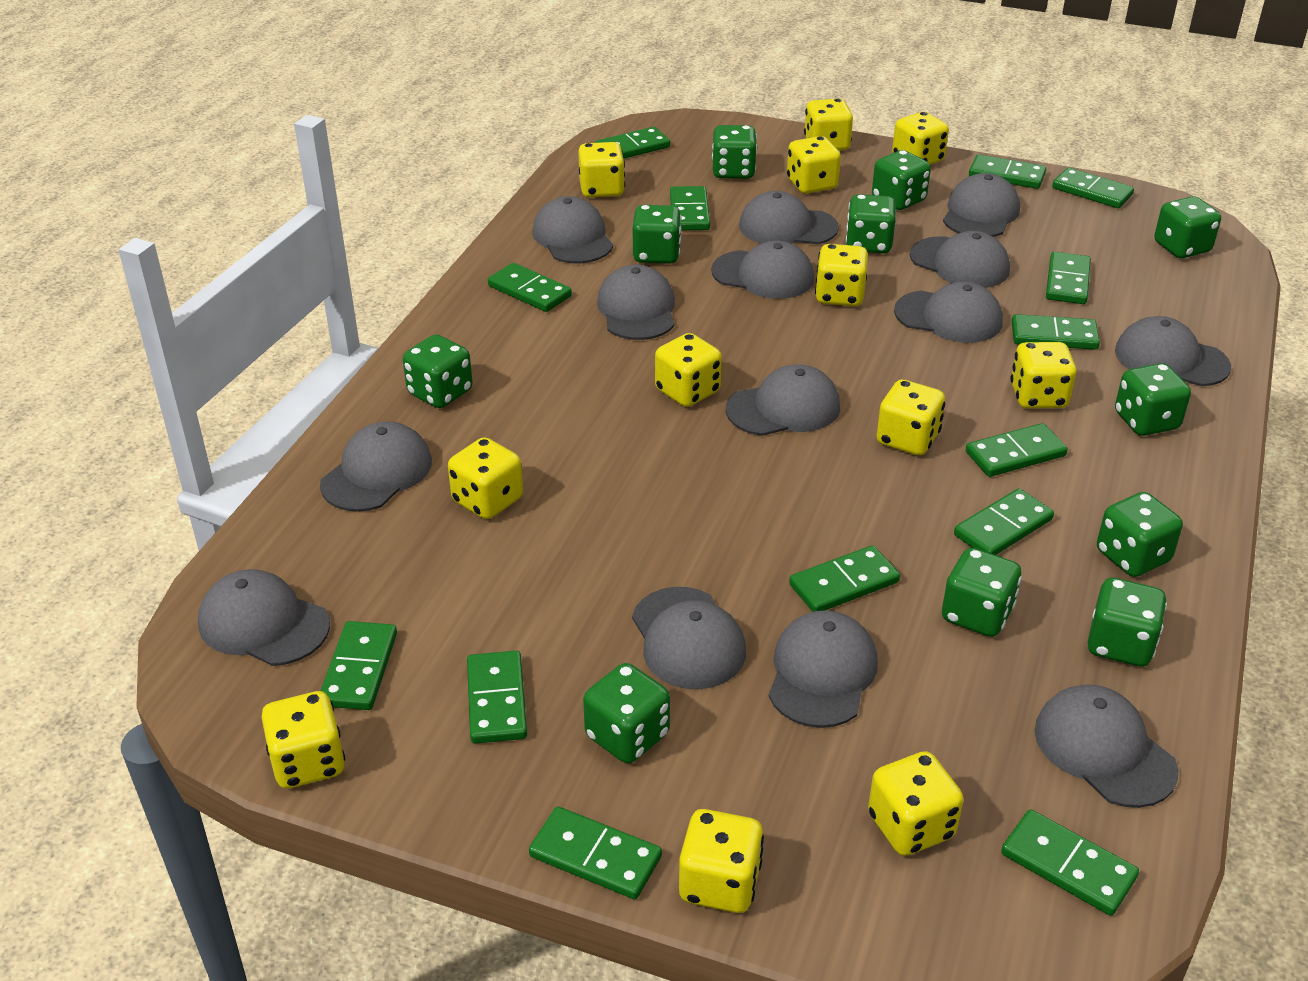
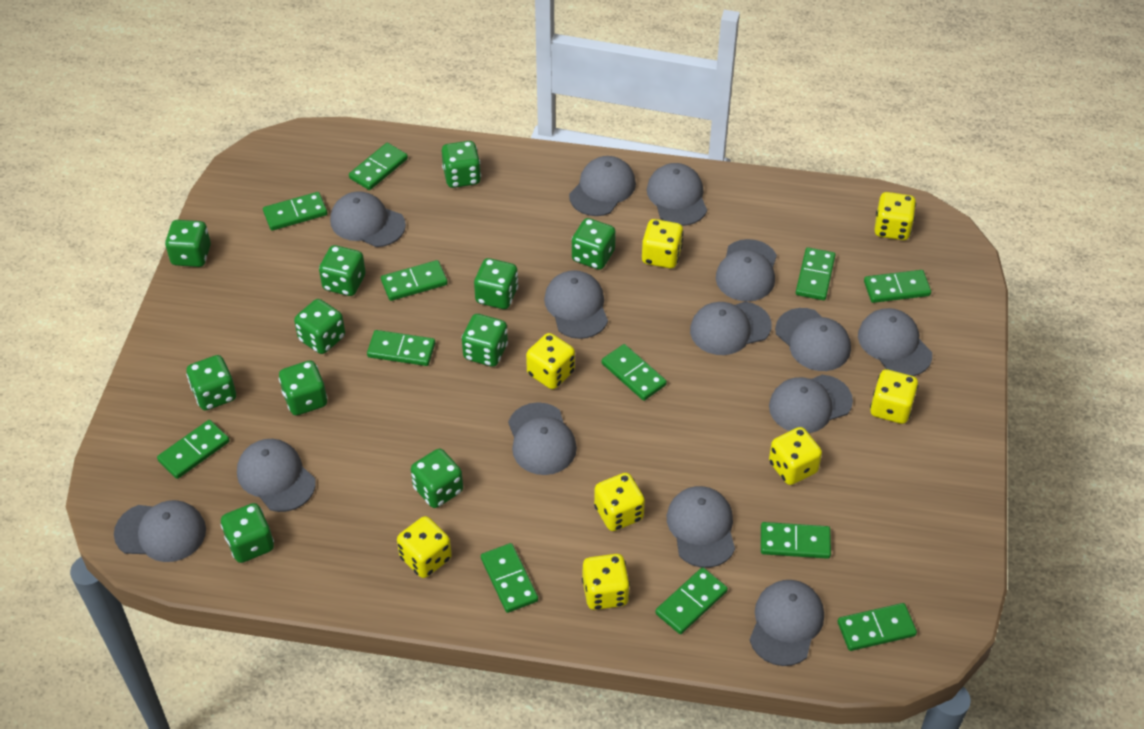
green domino: 14 -> 12
yellow dice: 12 -> 8

